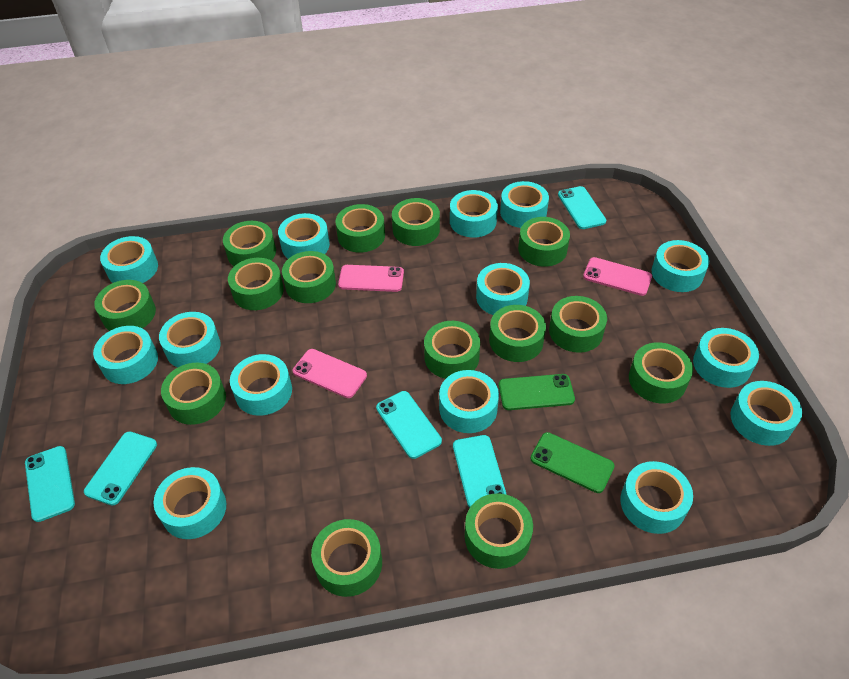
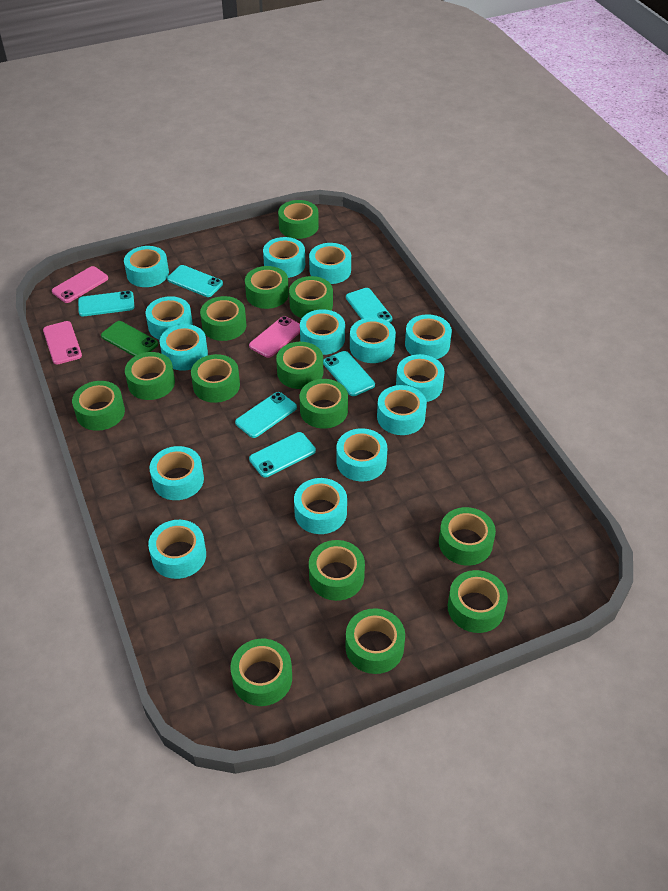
green phone: 2 -> 1
turquoise phone: 5 -> 6

